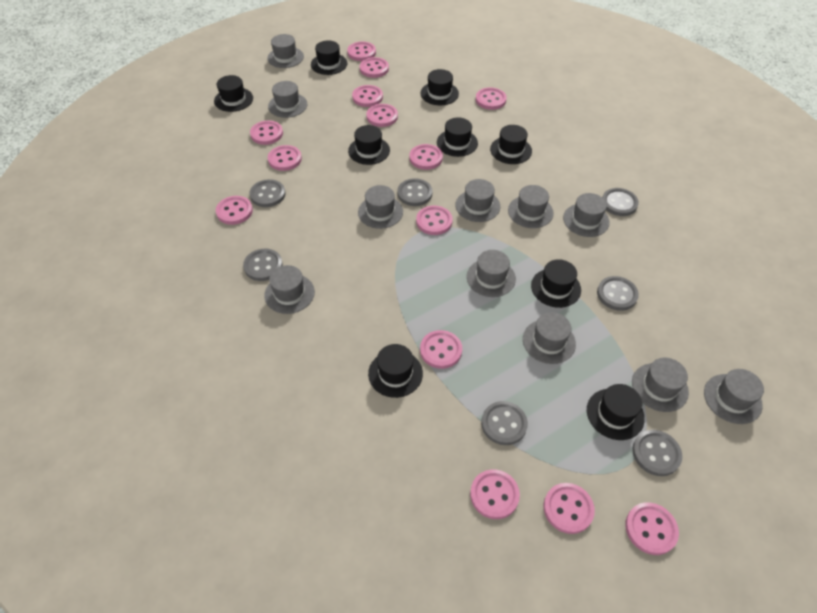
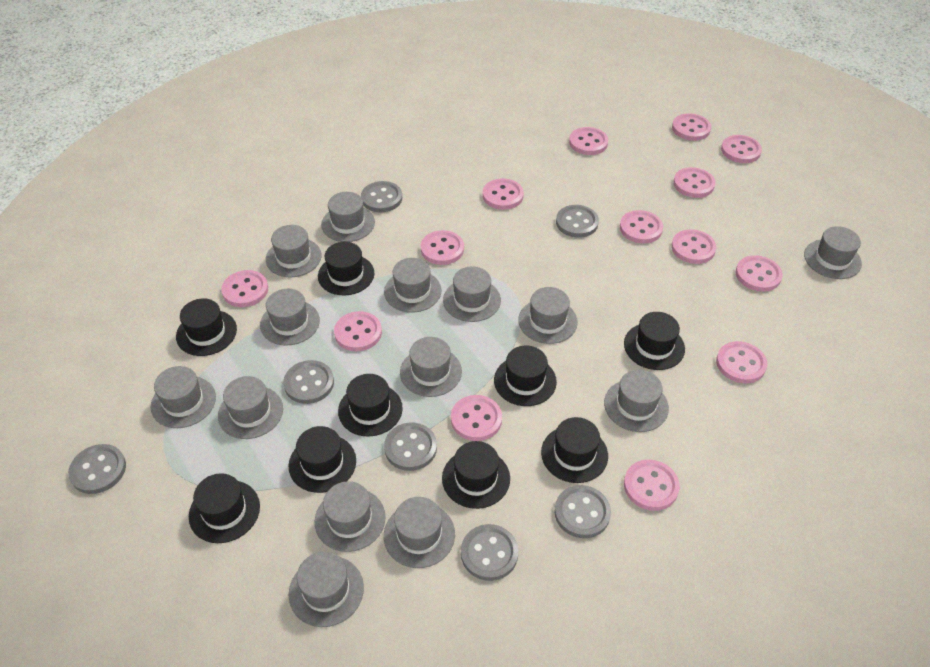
grey hat: 11 -> 14

